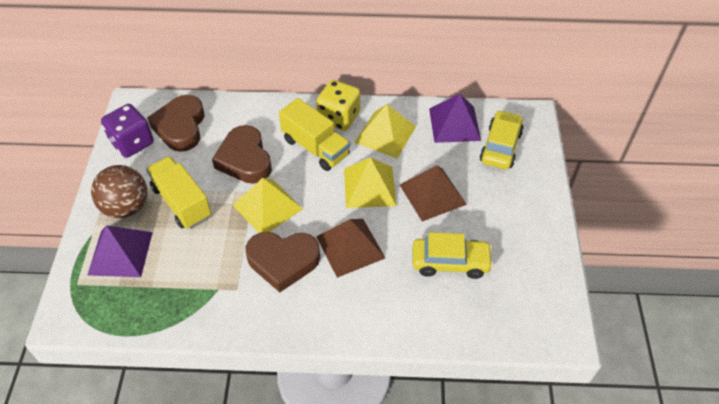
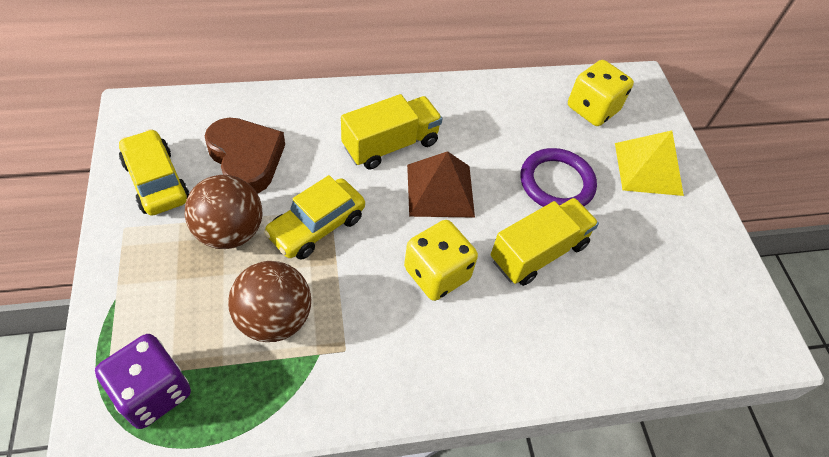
brown ball: 1 -> 2
brown heart: 3 -> 1
brown pyramid: 2 -> 1
purple pyramid: 2 -> 0
purple ring: 0 -> 1
yellow dice: 1 -> 2
yellow pyramid: 3 -> 1

